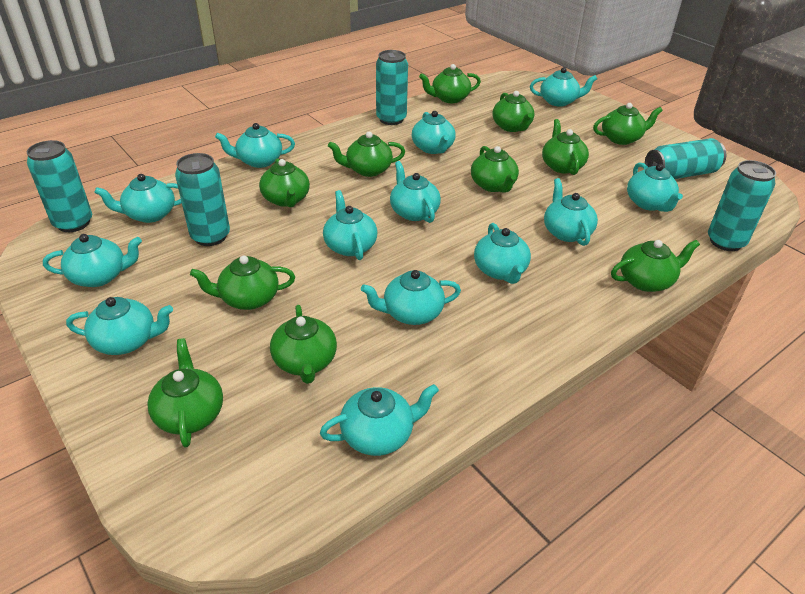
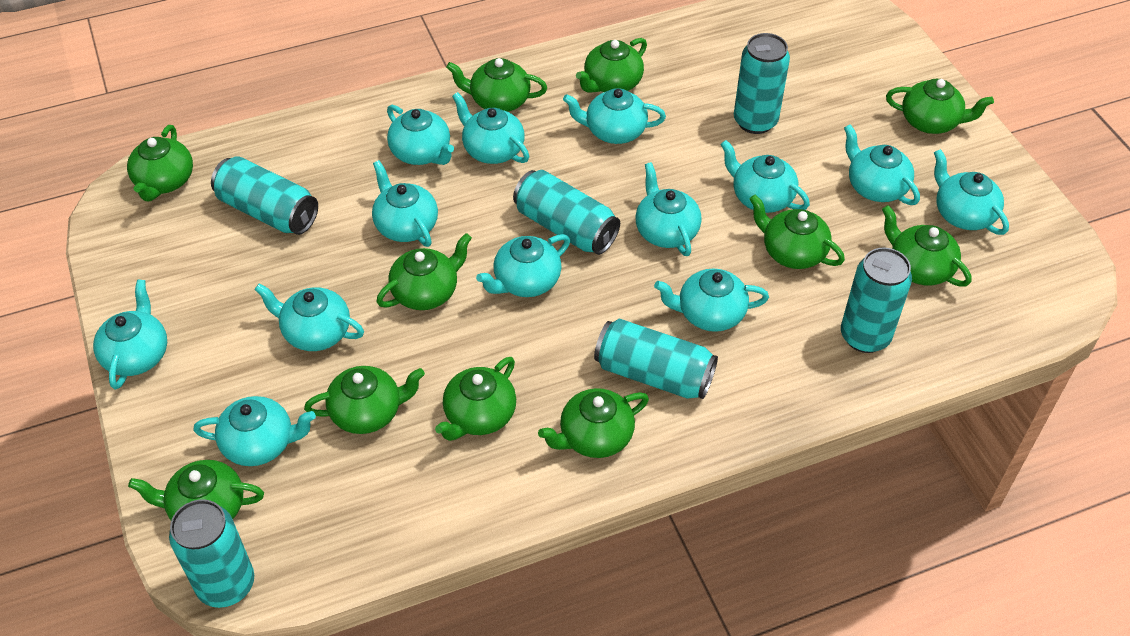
turquoise can: 5 -> 6

